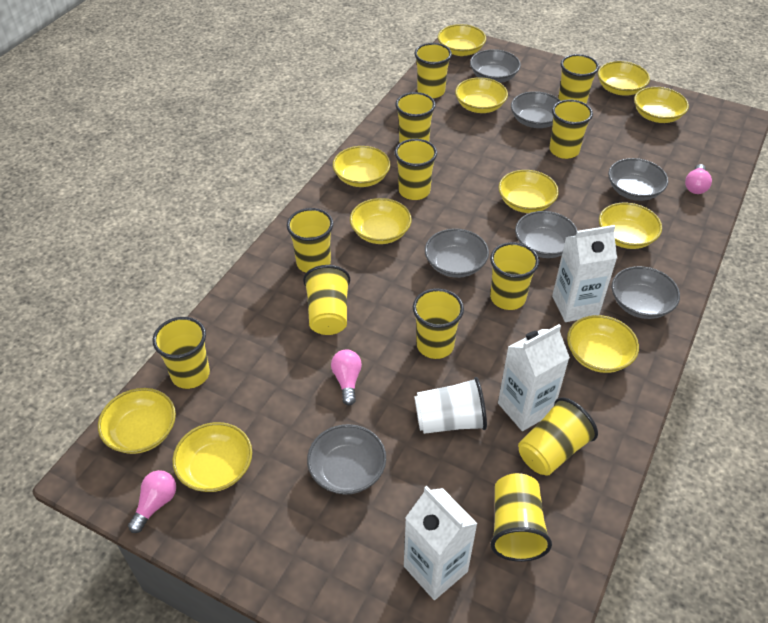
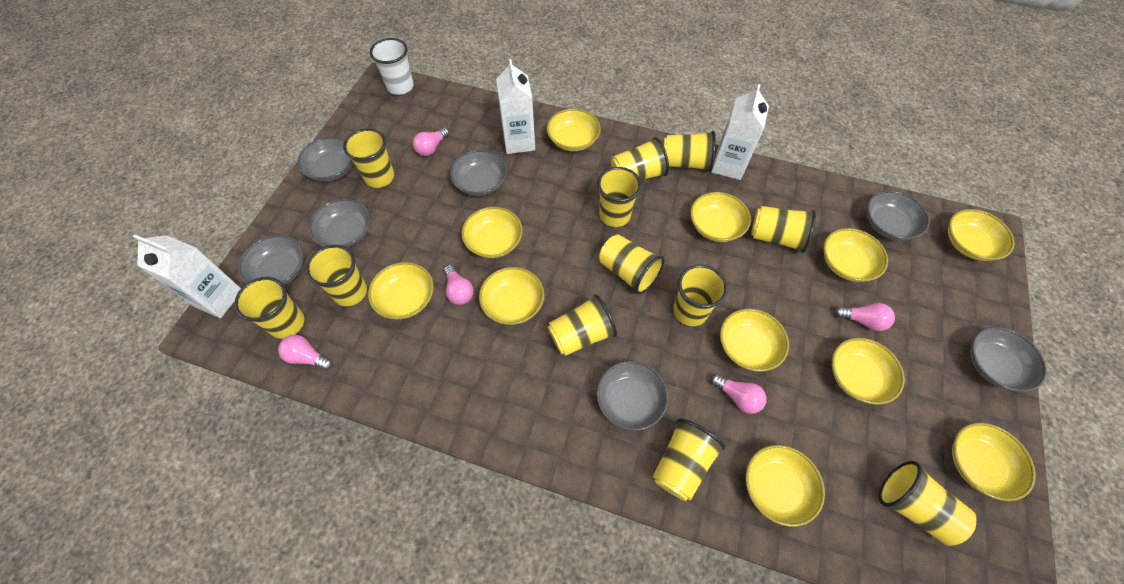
pink light bulb: 3 -> 5

